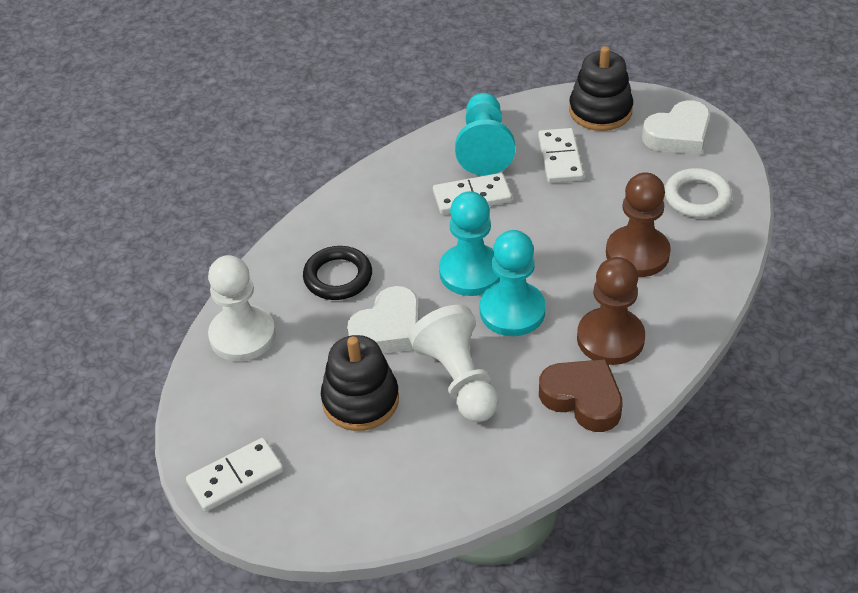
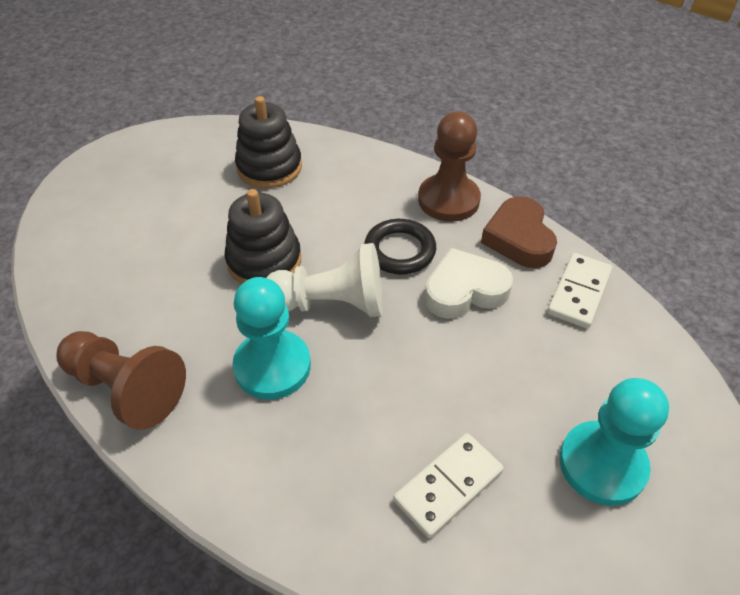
turquoise pawn: 3 -> 2
white domino: 3 -> 2
white heart: 2 -> 1
white pawn: 2 -> 1
white ring: 1 -> 0

